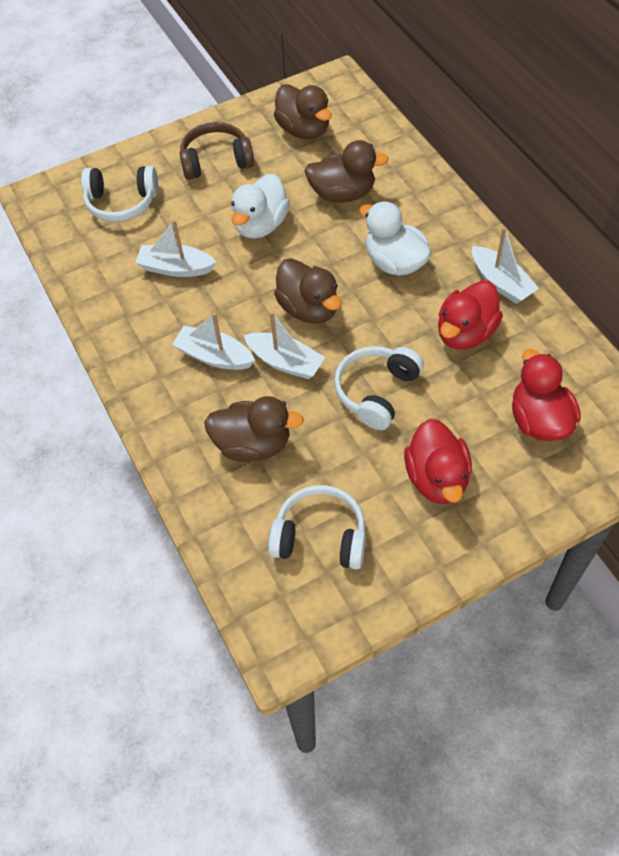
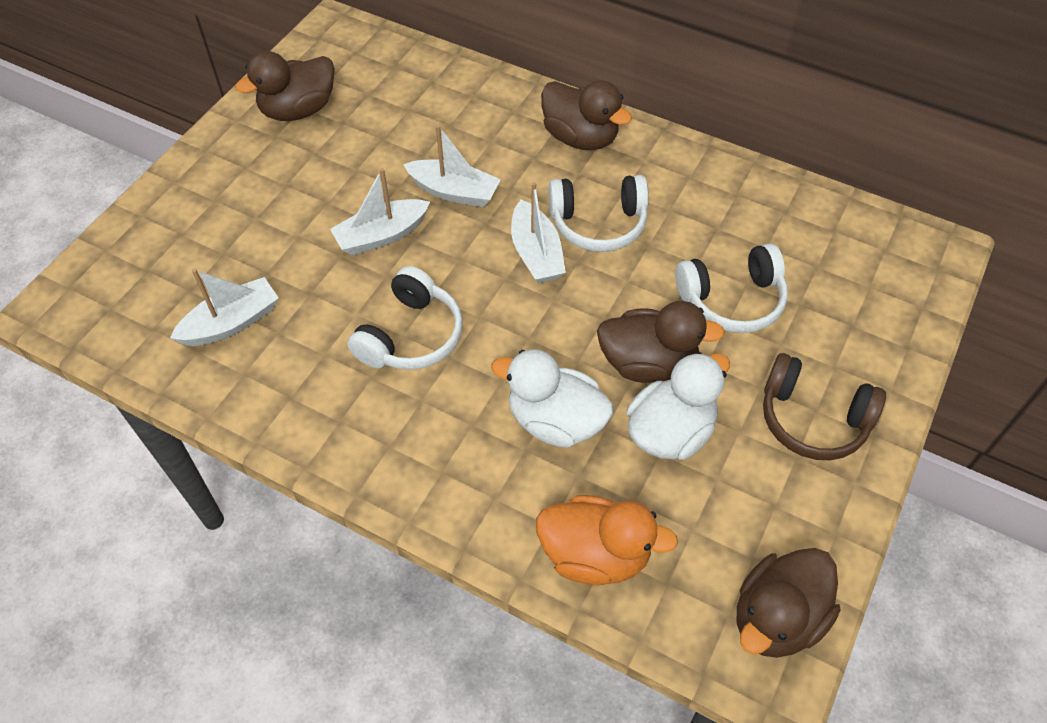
orange duck: 0 -> 1
red duck: 3 -> 0

